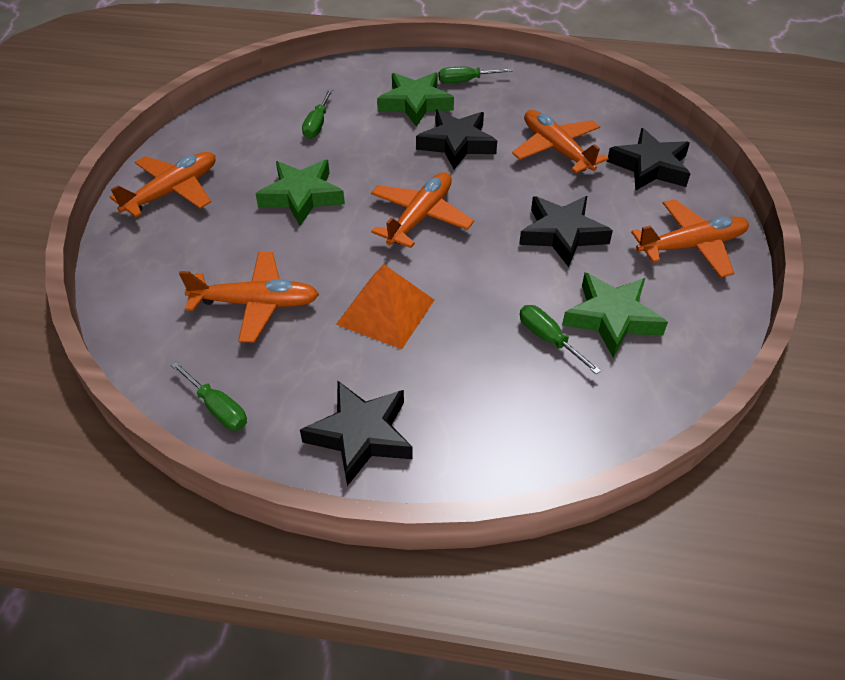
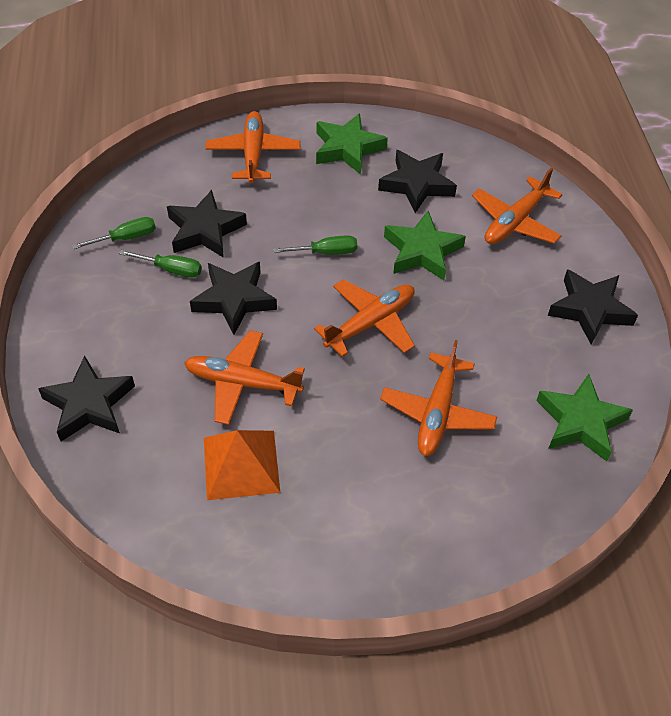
black star: 4 -> 5
green screwdriver: 4 -> 3

